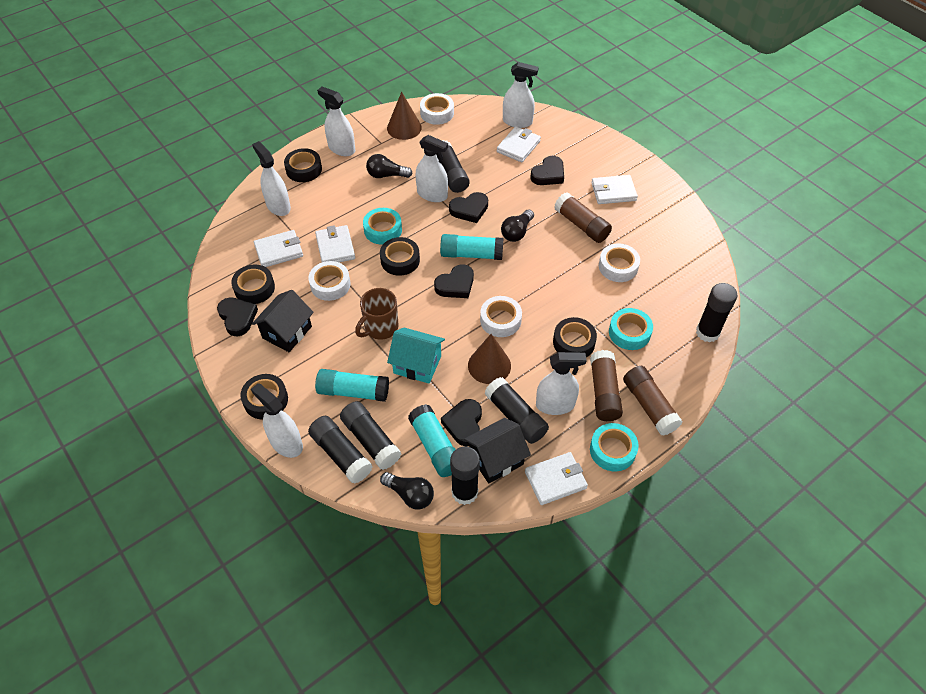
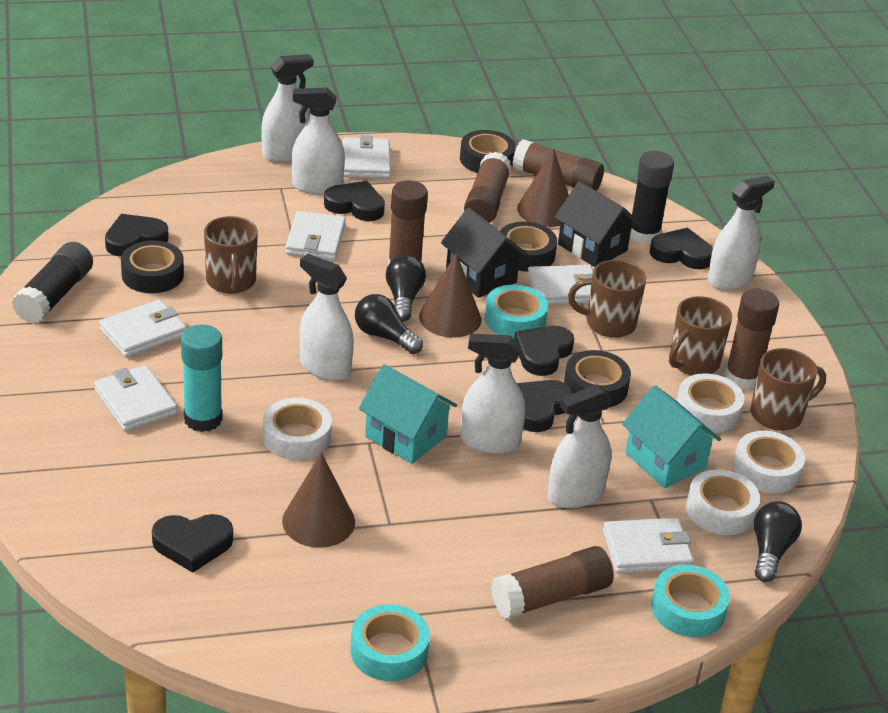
black glue stick: 6 -> 2
black heart: 5 -> 6
black tape: 5 -> 4
brown cone: 2 -> 3
brown glue stick: 3 -> 5
brown mug: 1 -> 4
turquoise glue stick: 3 -> 1
turquoise house: 1 -> 2
white wallet: 5 -> 6

